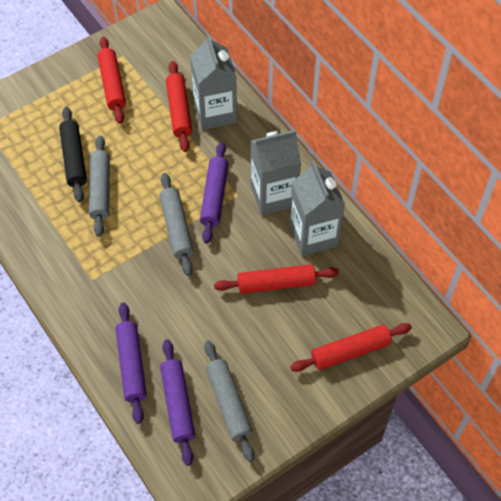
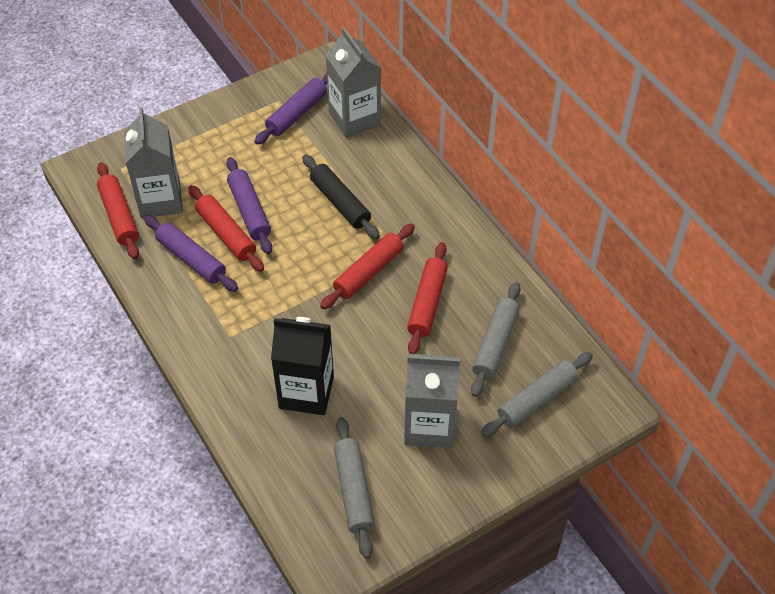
black carton: 0 -> 1

